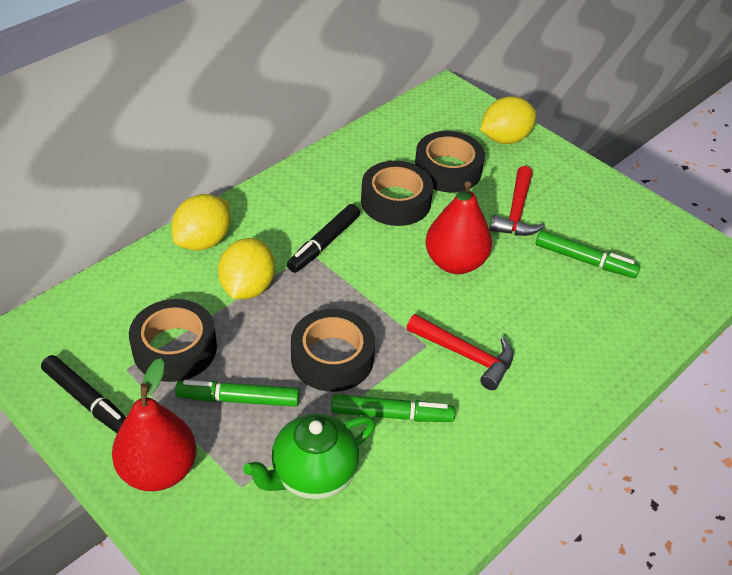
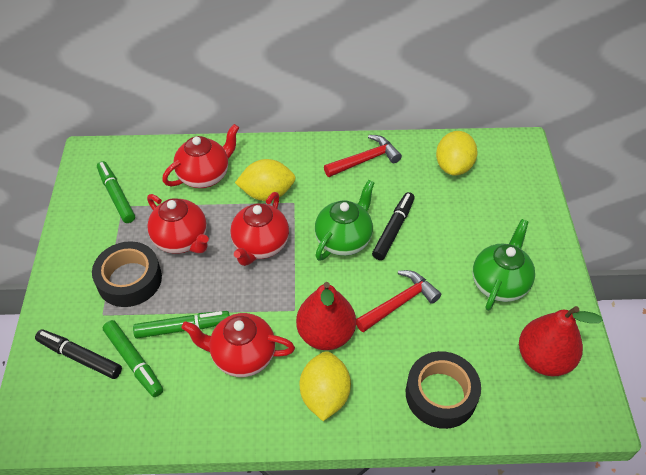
black tape: 4 -> 2
green teapot: 1 -> 2
red teapot: 0 -> 4

